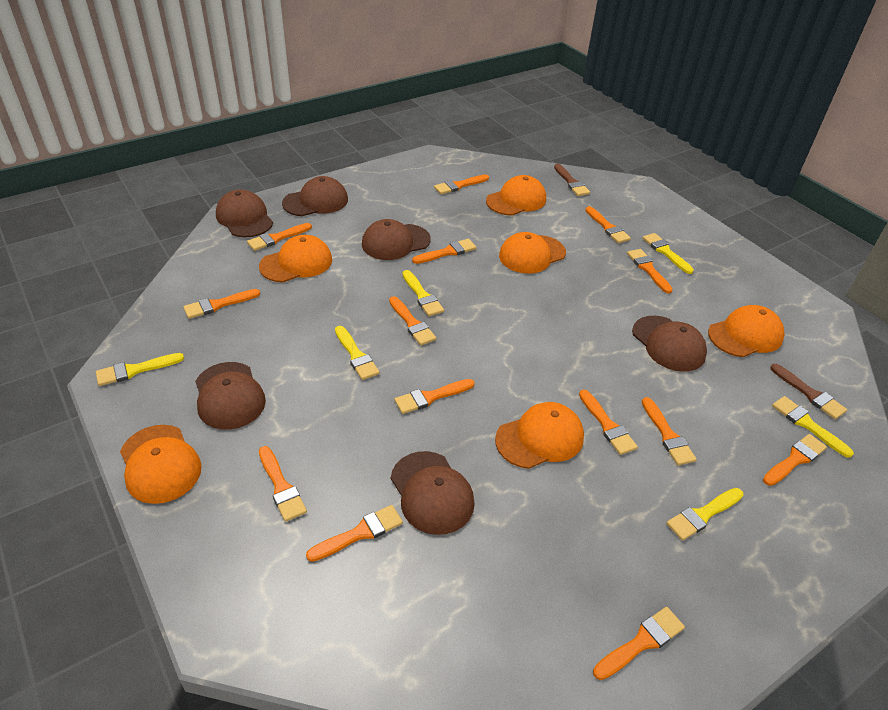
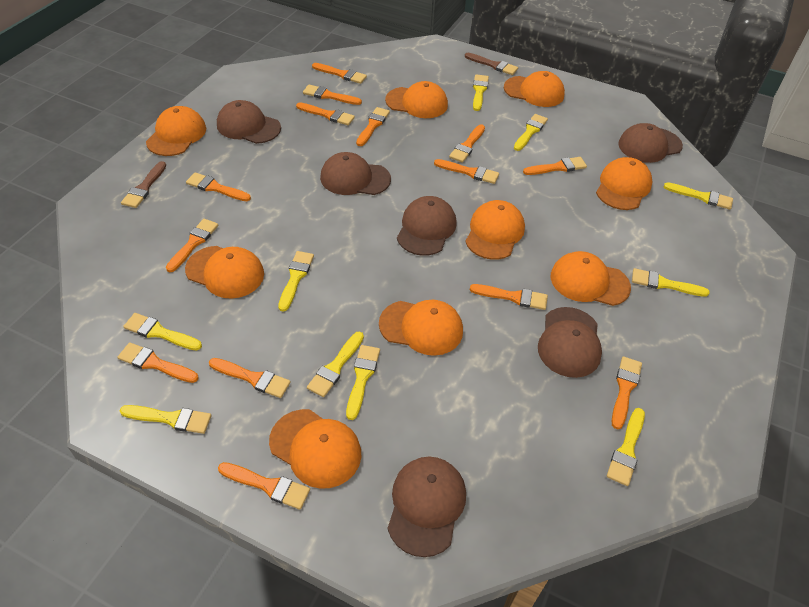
orange cap: 6 -> 9
yellow brush: 6 -> 10

